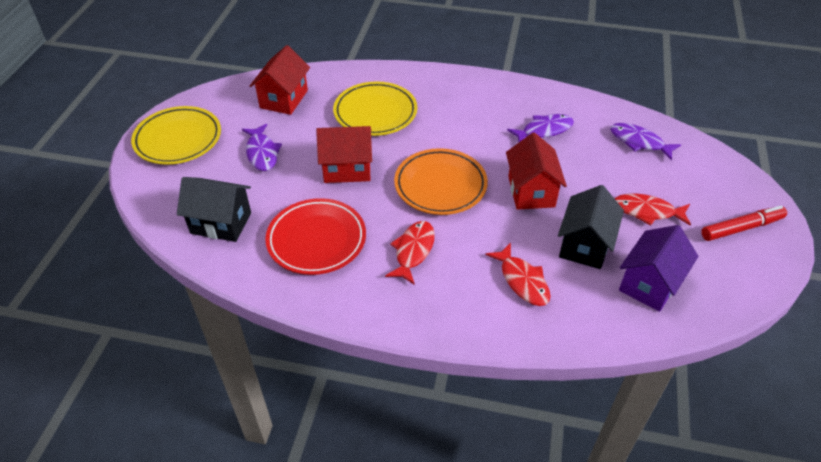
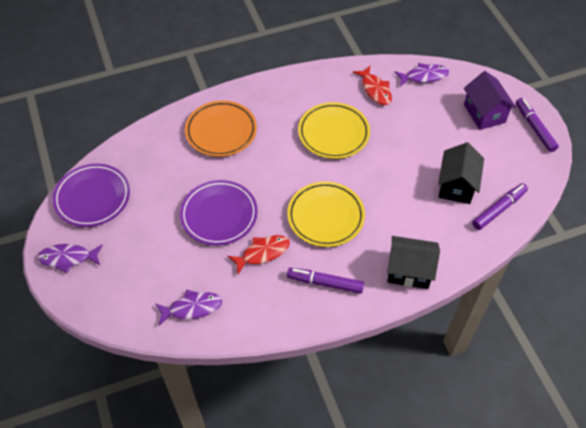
purple marker: 0 -> 3
purple plate: 0 -> 2
red fish: 3 -> 2
red house: 3 -> 0
red marker: 1 -> 0
red plate: 1 -> 0

